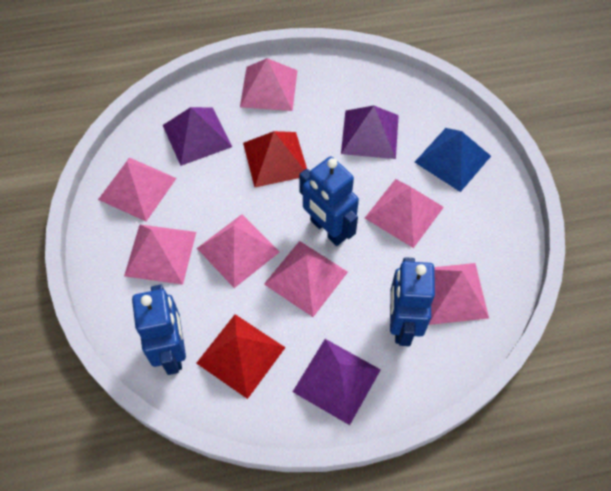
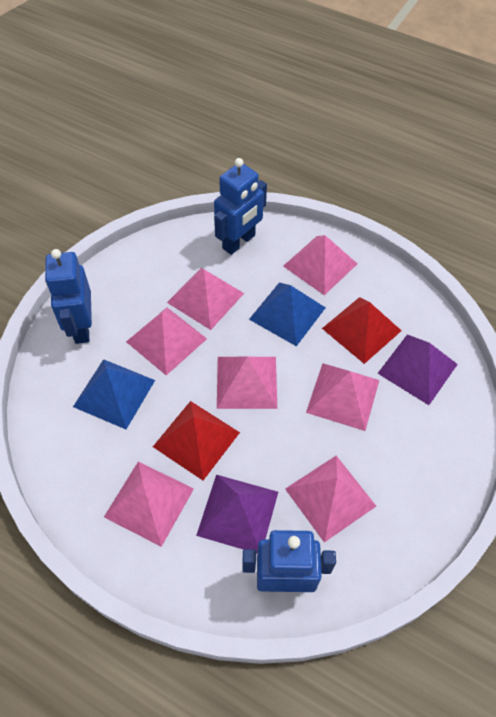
blue pyramid: 1 -> 2
purple pyramid: 3 -> 2

